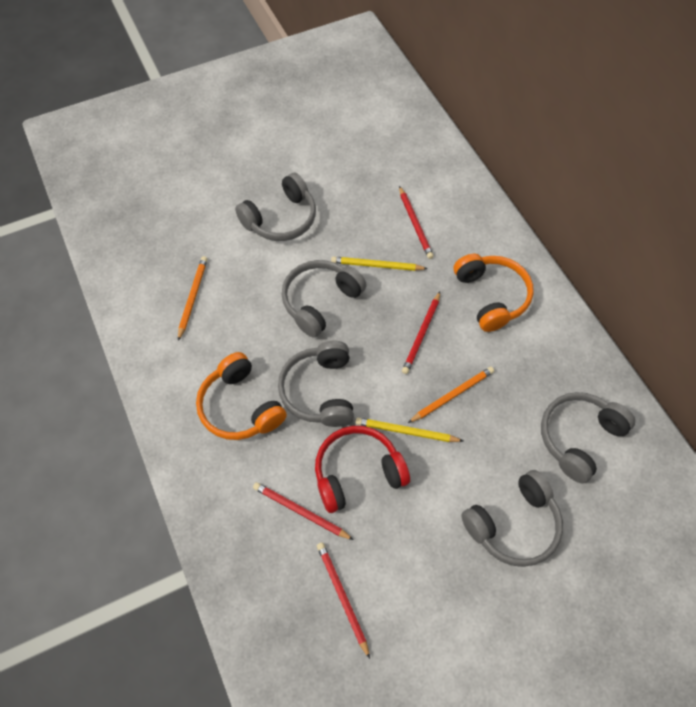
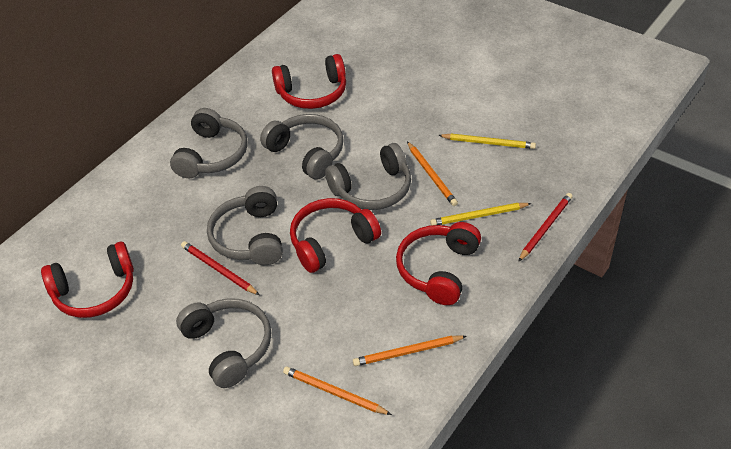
orange headphones: 2 -> 0
orange pencil: 2 -> 3
red headphones: 1 -> 4
red pencil: 4 -> 2

